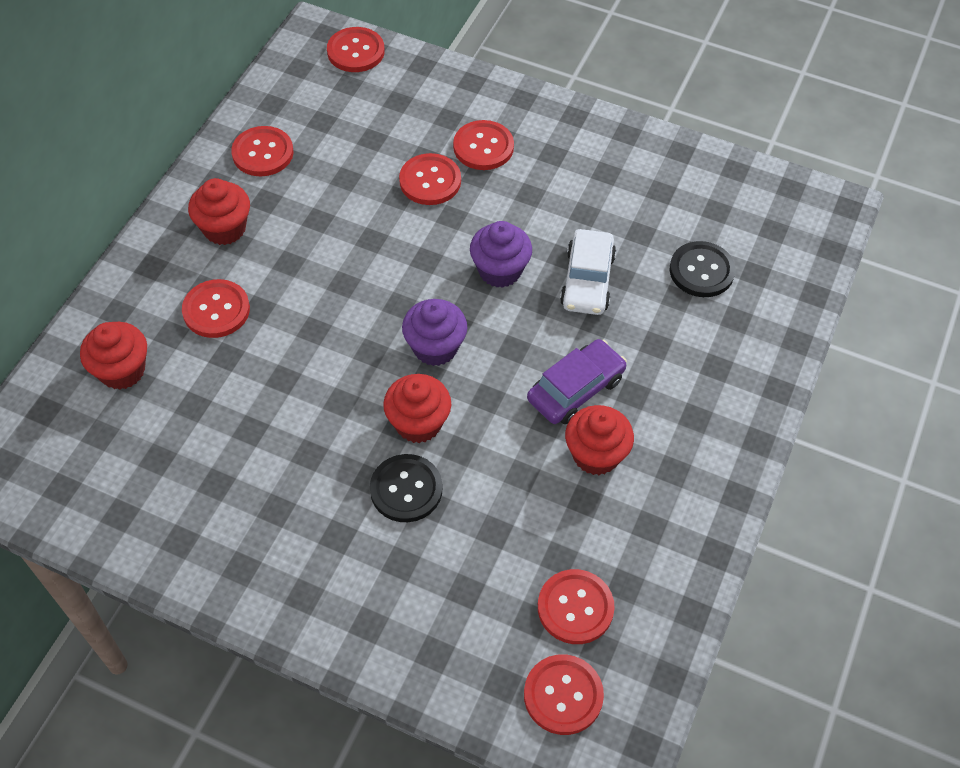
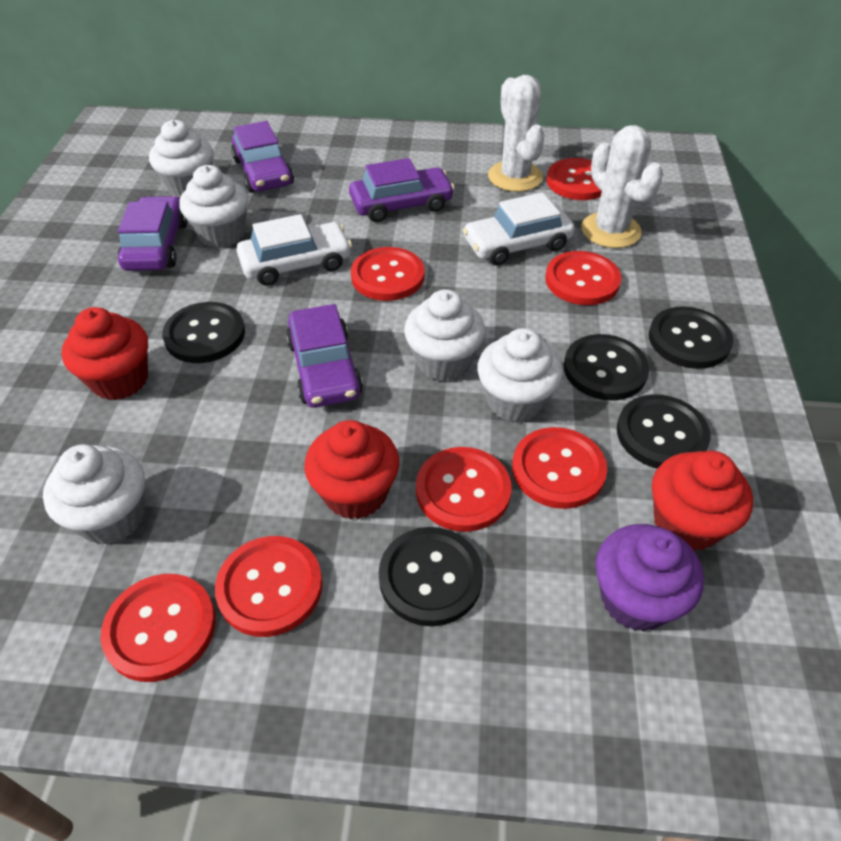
black button: 2 -> 5
purple car: 1 -> 4
purple cupcake: 2 -> 1
red cupcake: 4 -> 3
white cactus: 0 -> 2
white car: 1 -> 2
white cupcake: 0 -> 5

